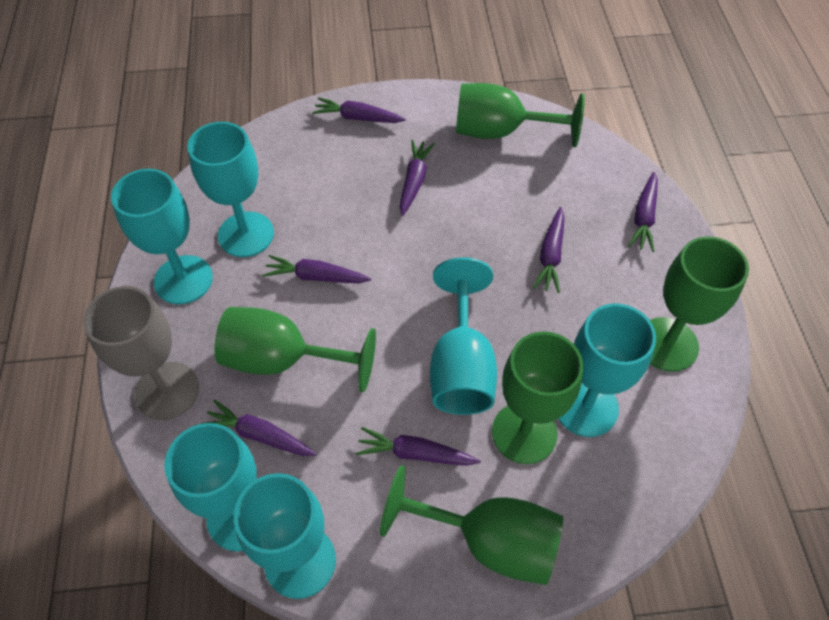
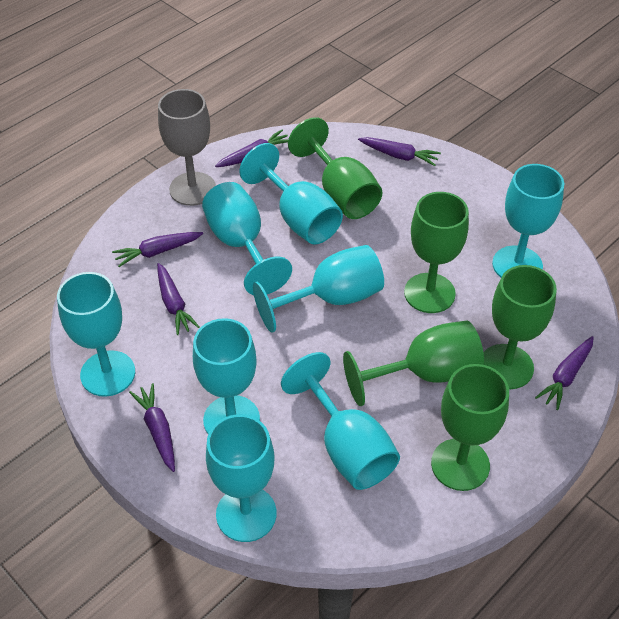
purple carrot: 7 -> 6
turquoise goblet: 6 -> 8

